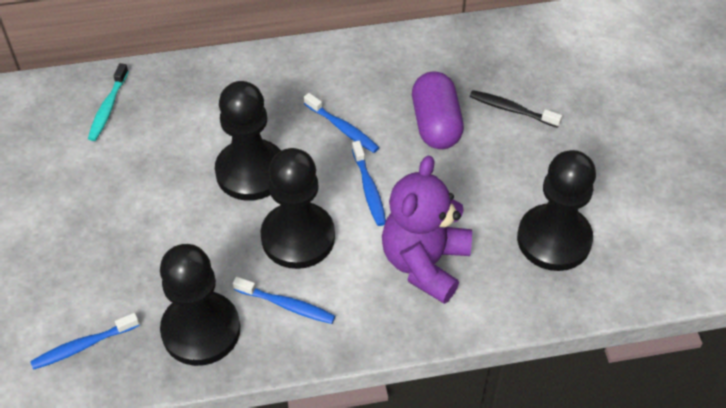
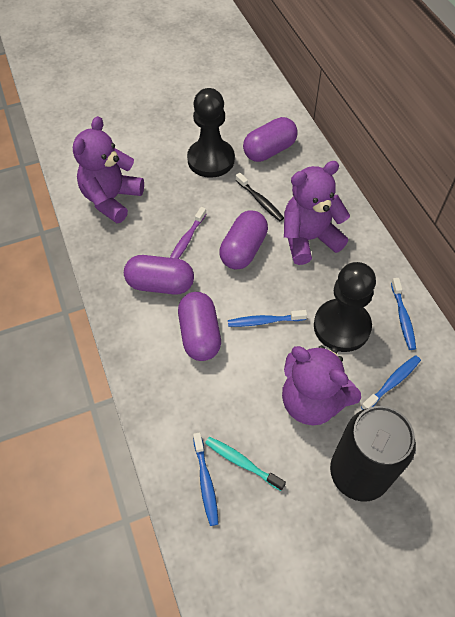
black can: 0 -> 1
black pawn: 4 -> 2
purple capsule: 1 -> 4
purple teddy bear: 1 -> 3
purple toothbrush: 0 -> 1

